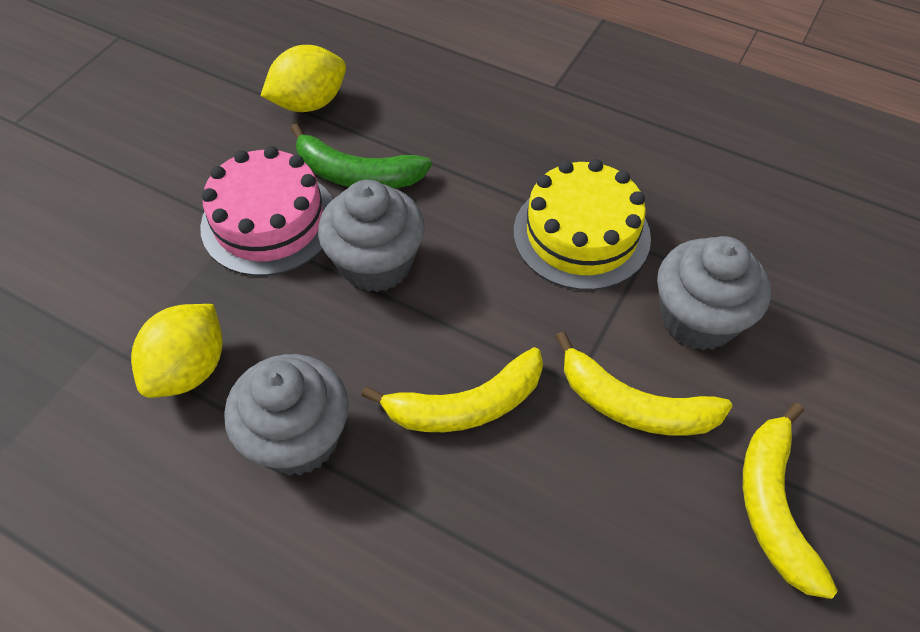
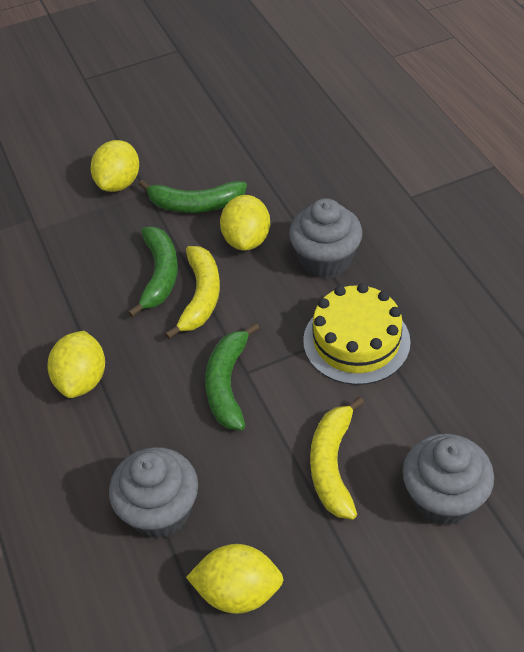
green banana: 1 -> 3
pink cake: 1 -> 0
yellow banana: 3 -> 2
yellow lemon: 2 -> 4

